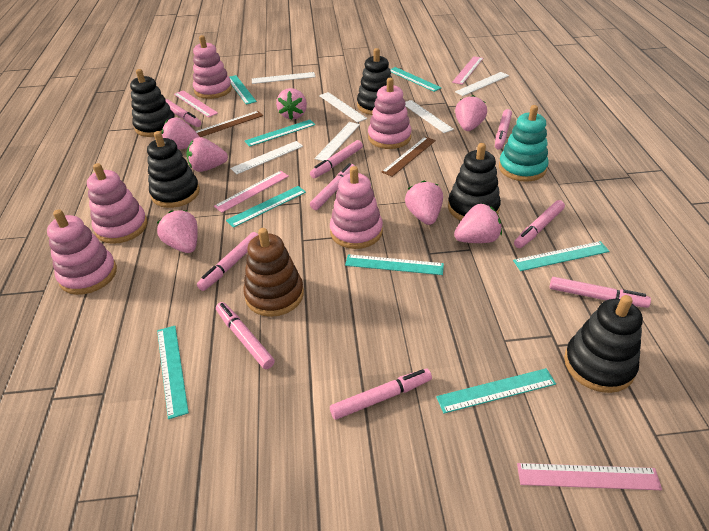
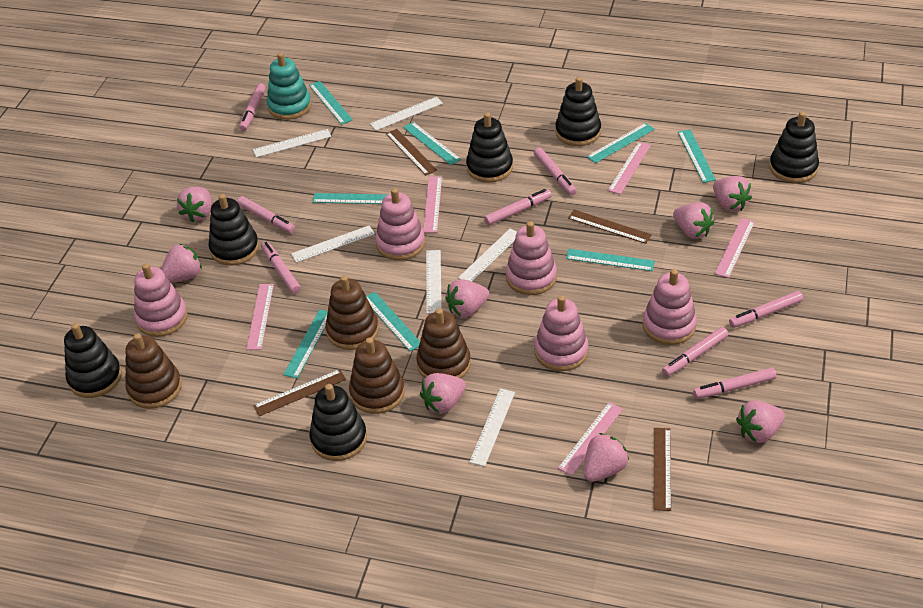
black stacking toy: 5 -> 6
brown ruler: 2 -> 4
brown stacking toy: 1 -> 4
pink marker: 9 -> 8
pink ruler: 4 -> 5
pink strawberry: 7 -> 8

